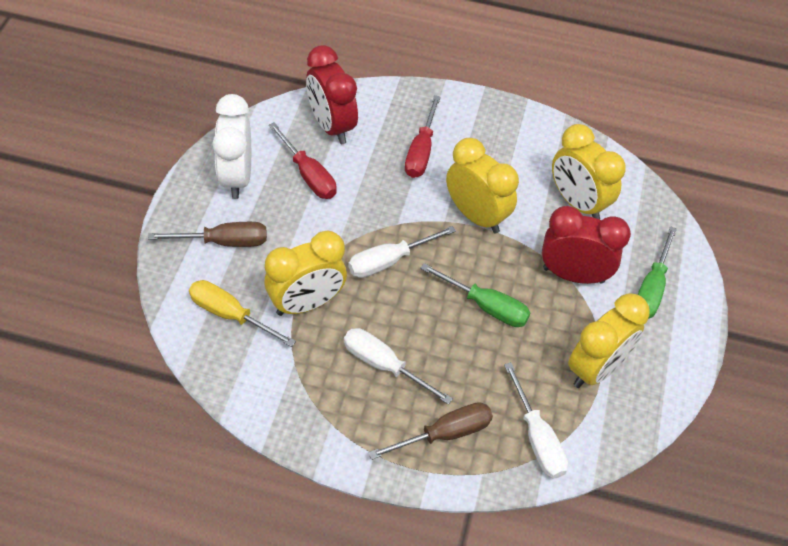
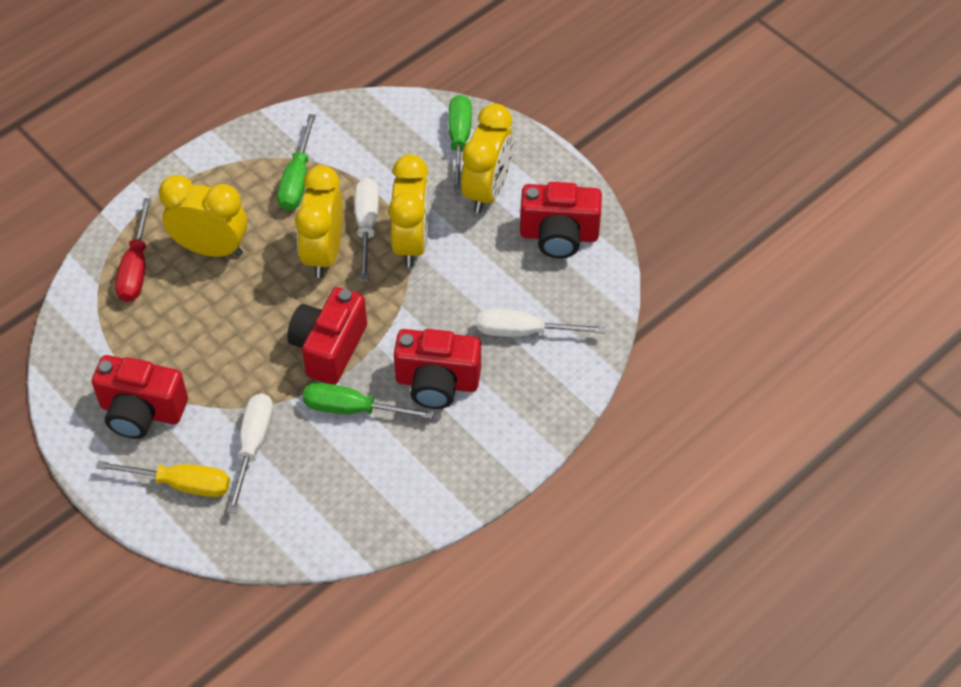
brown screwdriver: 2 -> 0
green screwdriver: 2 -> 3
red camera: 0 -> 4
red clock: 2 -> 0
red screwdriver: 2 -> 1
white clock: 1 -> 0

